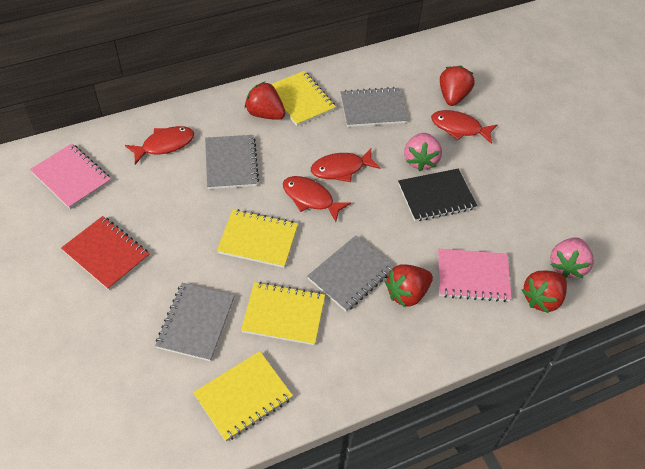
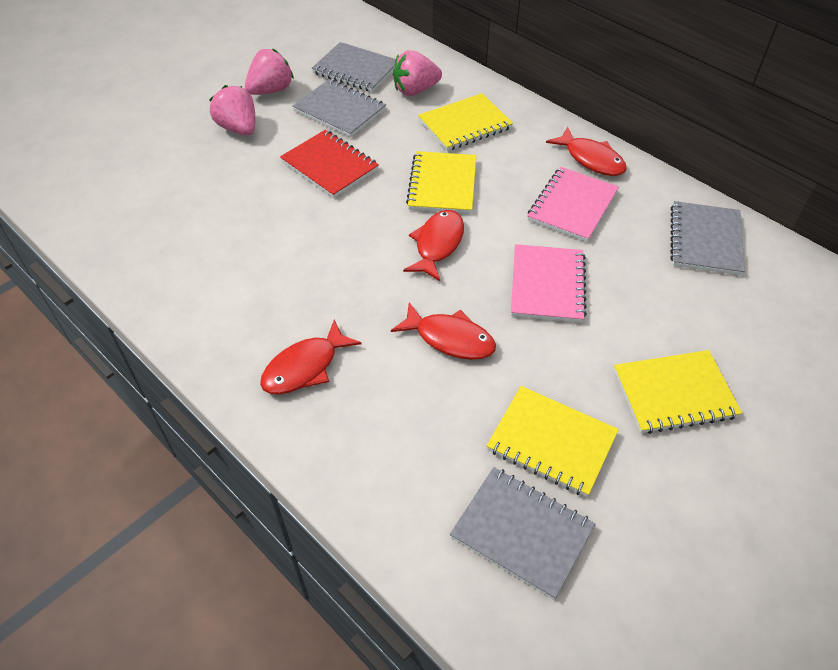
black notebook: 1 -> 0
pink strawberry: 2 -> 3
red strawberry: 4 -> 0

